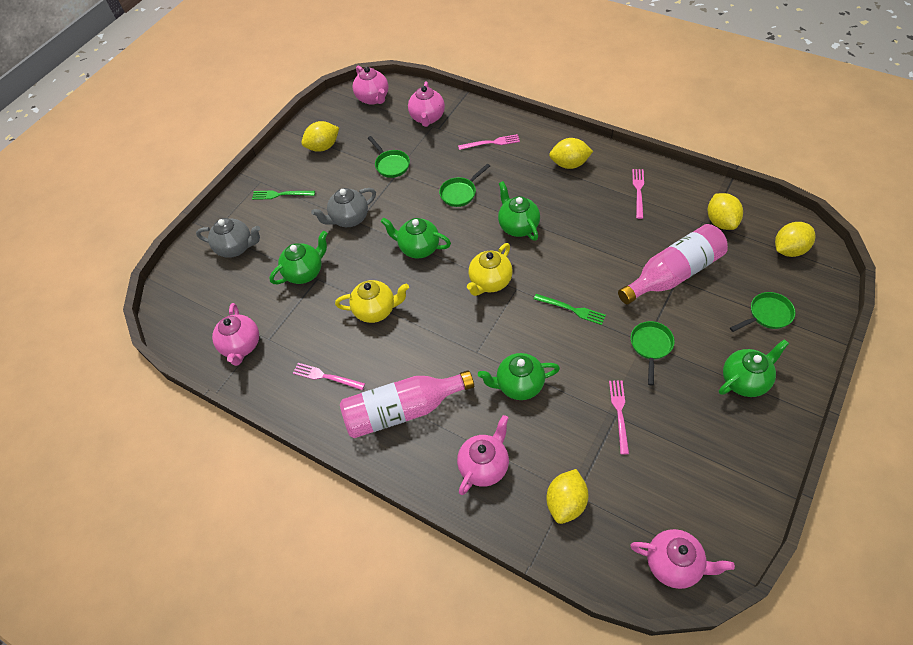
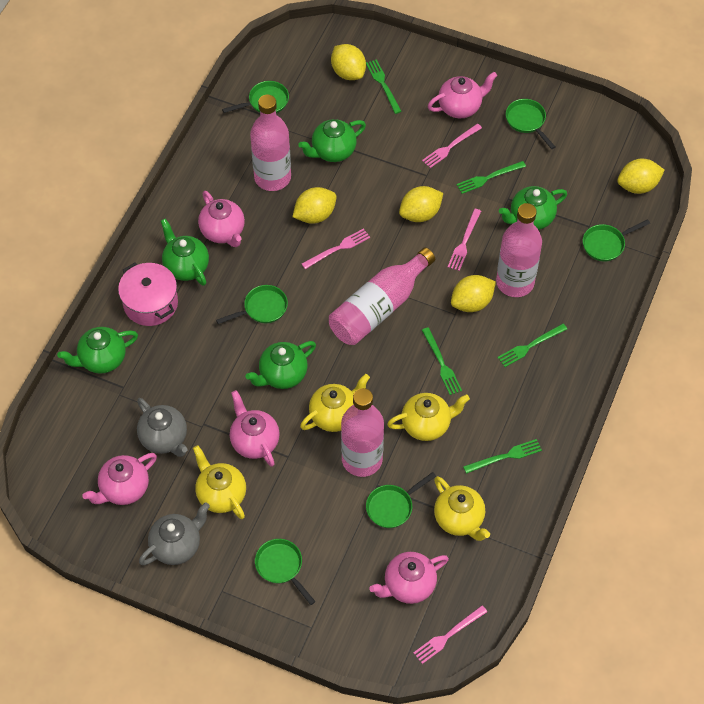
green fork: 2 -> 5
green pan: 4 -> 6
pink bottle: 2 -> 4
pink pot: 0 -> 1
yellow teapot: 2 -> 4

